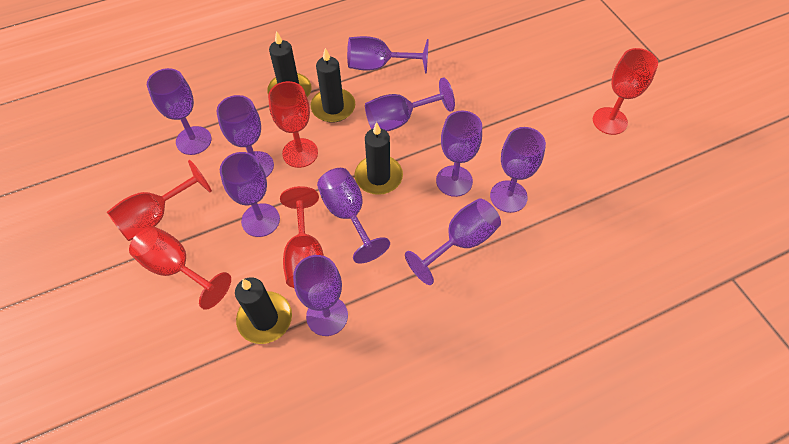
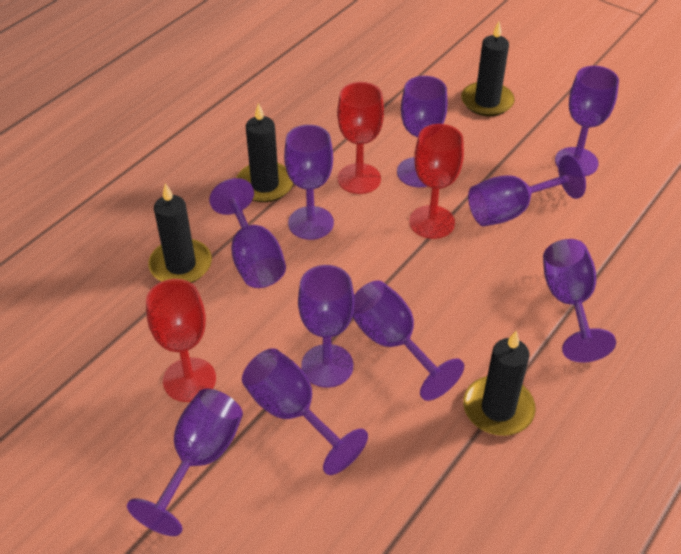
red goblet: 5 -> 3

